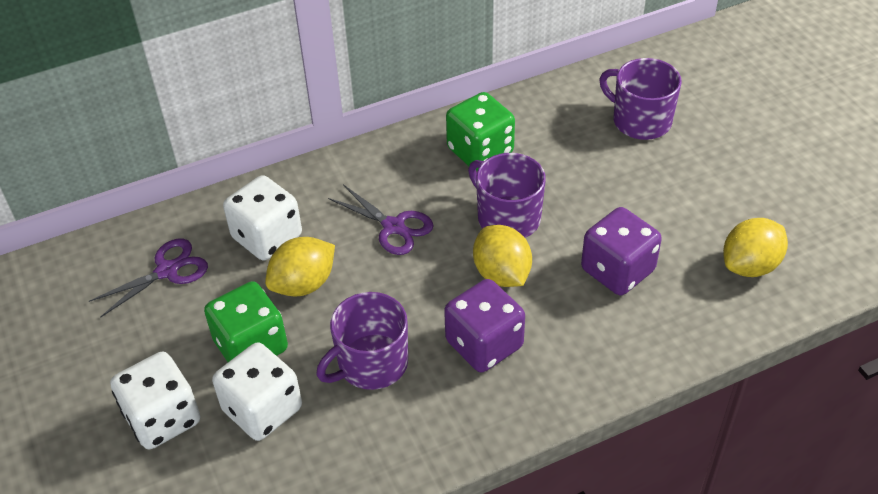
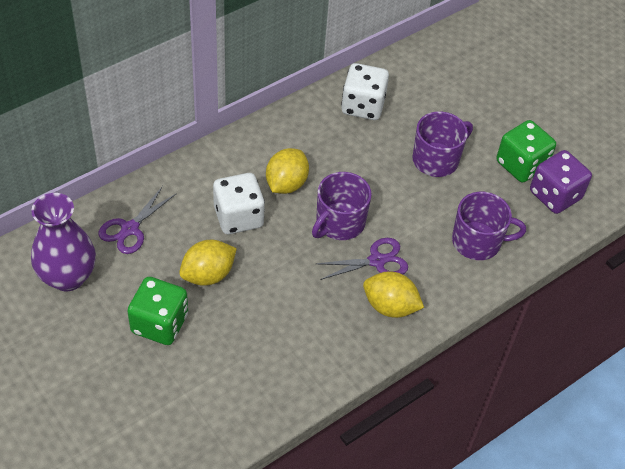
purple dice: 2 -> 1
purple vase: 0 -> 1
white dice: 3 -> 2

